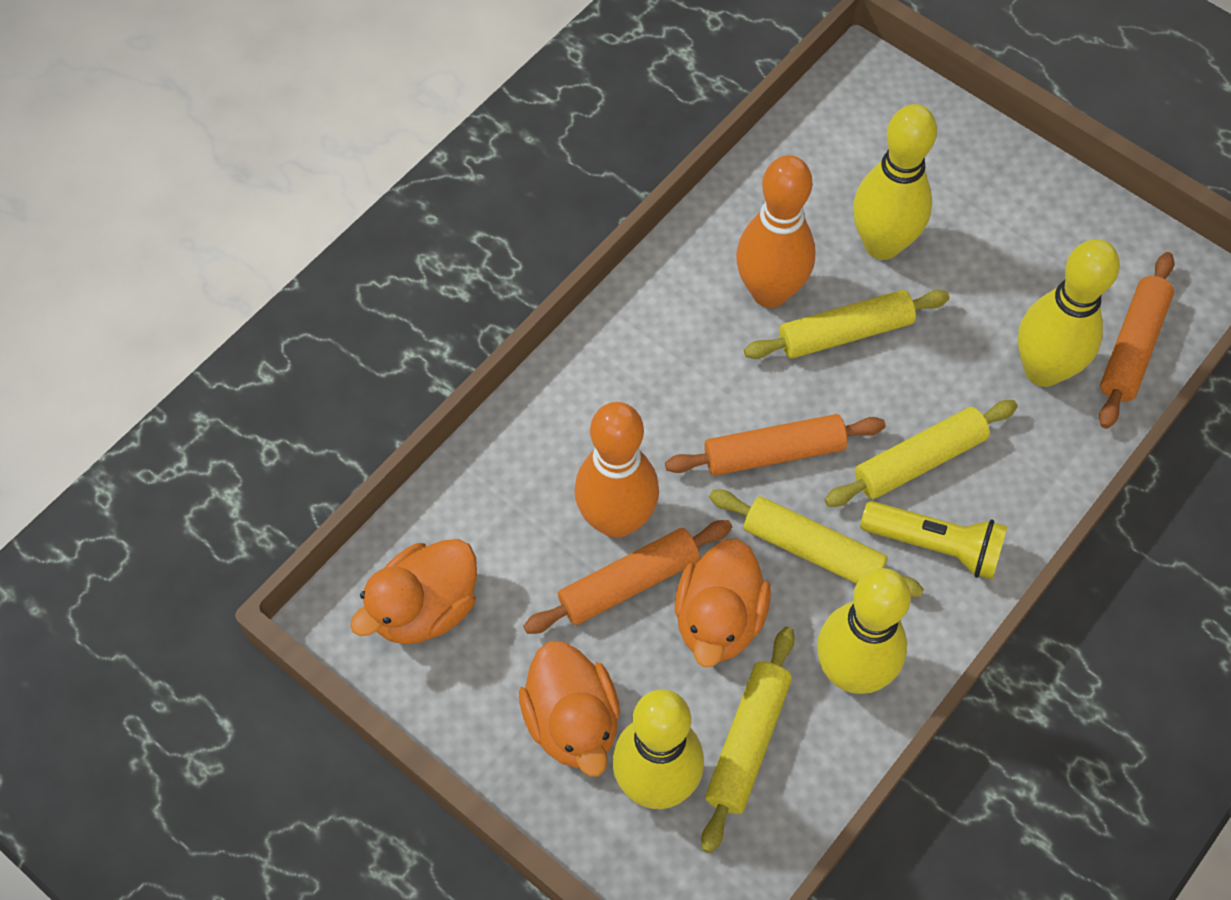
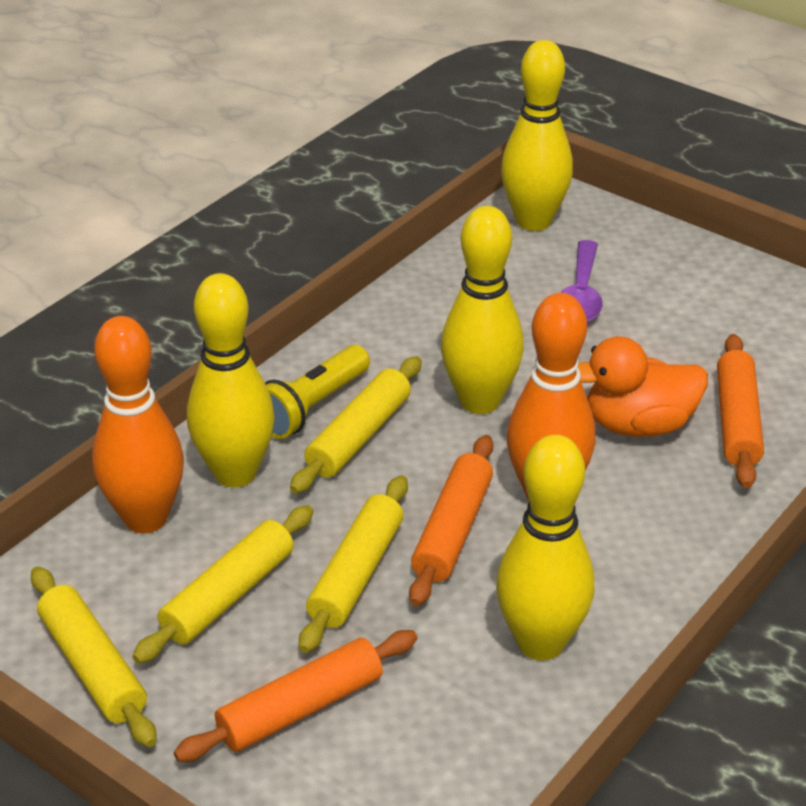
orange duck: 3 -> 1
purple spoon: 0 -> 1

